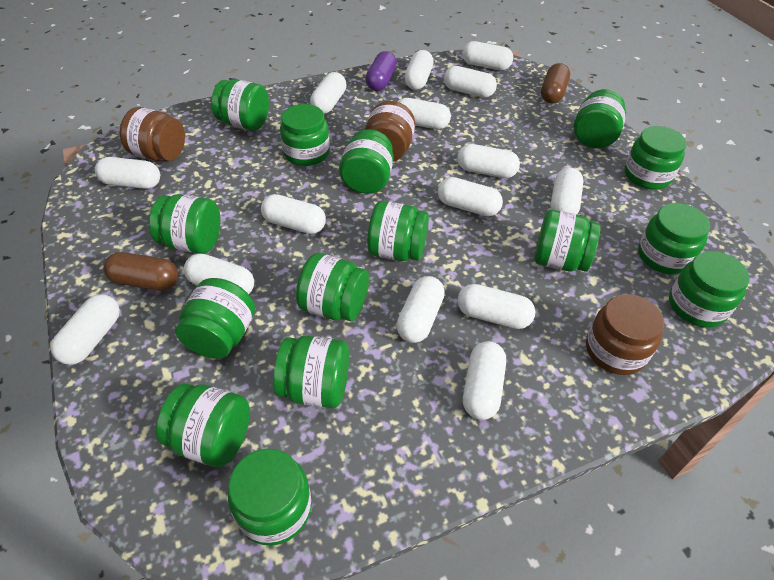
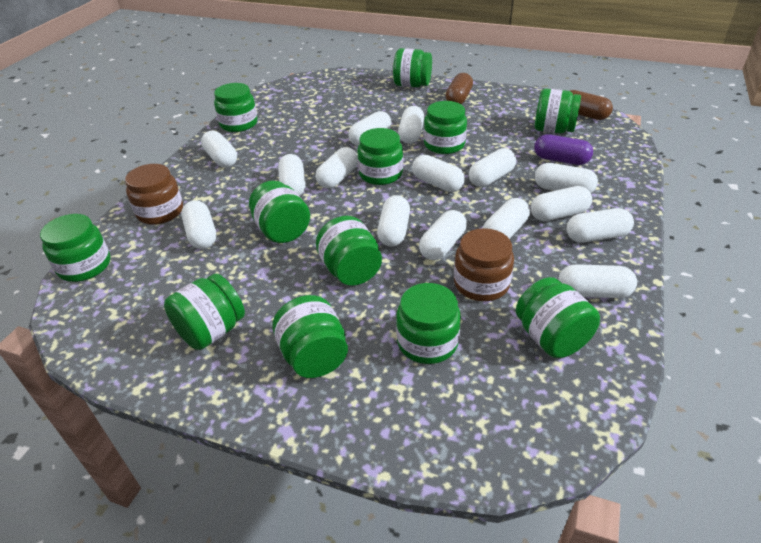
brown jar: 3 -> 2
green jar: 15 -> 12

